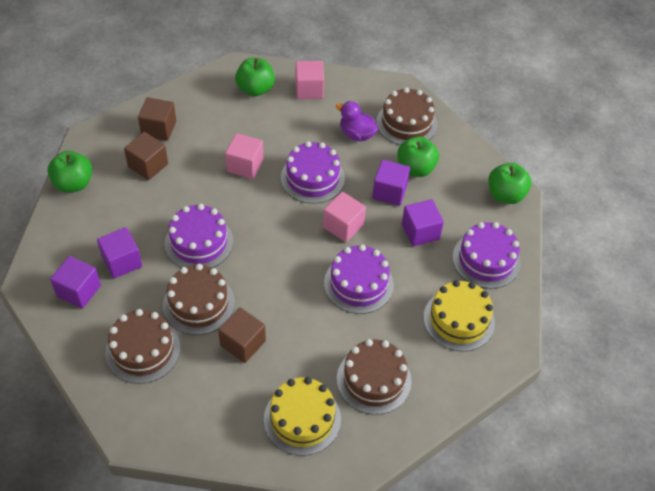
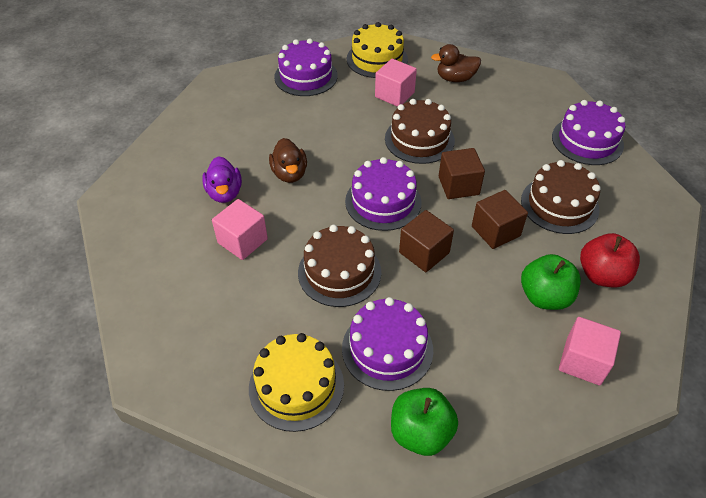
brown cake: 4 -> 3
brown duck: 0 -> 2
green apple: 4 -> 2
purple cube: 4 -> 0
red apple: 0 -> 1

